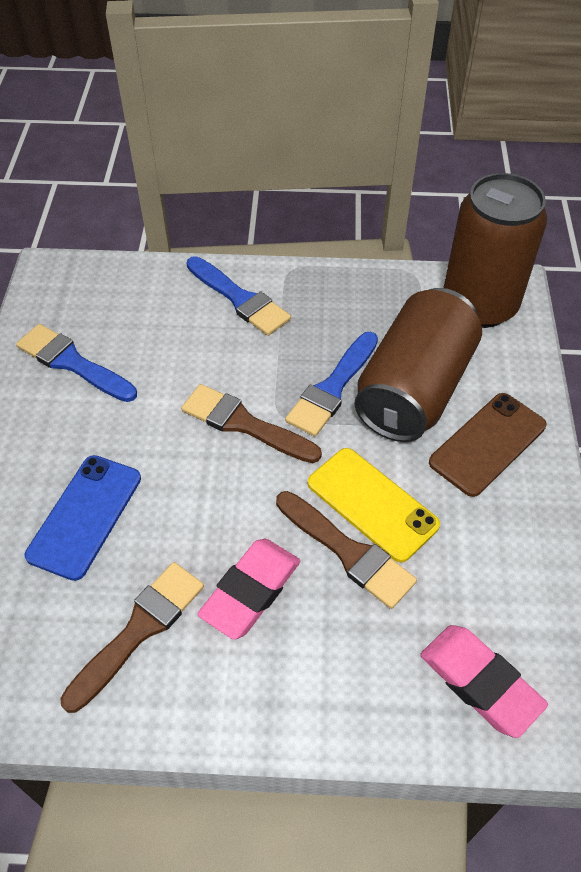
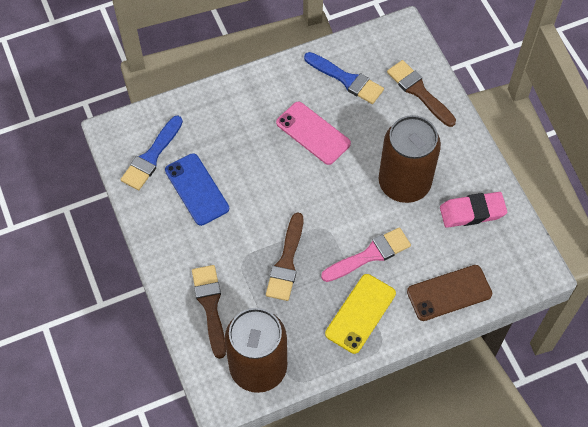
blue brush: 3 -> 2
pink brush: 0 -> 1
pink eraser: 2 -> 1
pink phone: 0 -> 1

